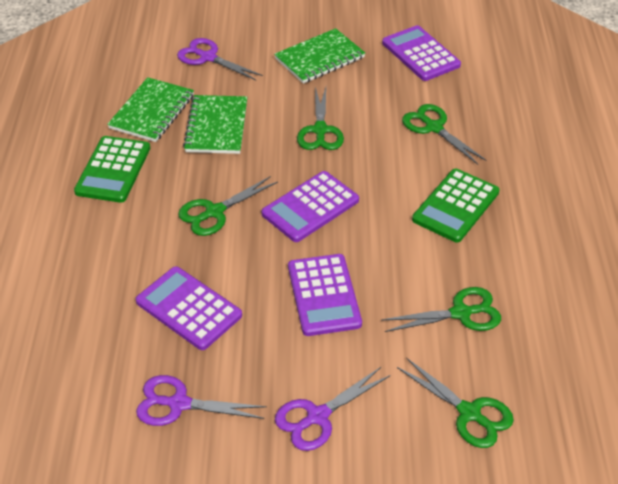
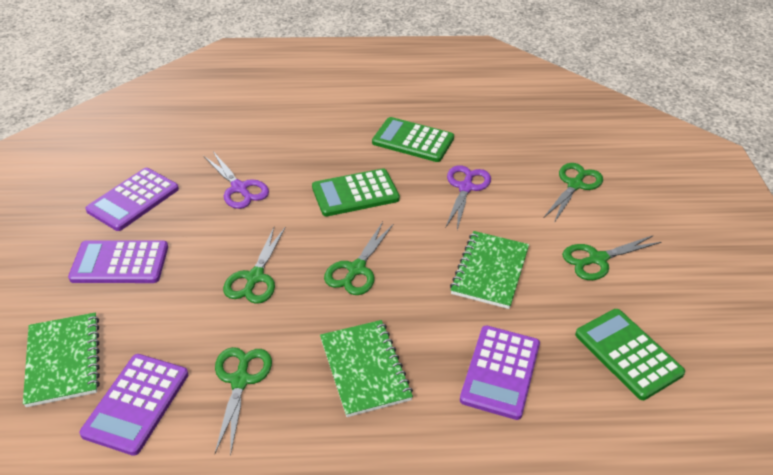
green calculator: 2 -> 3
purple scissors: 3 -> 2

